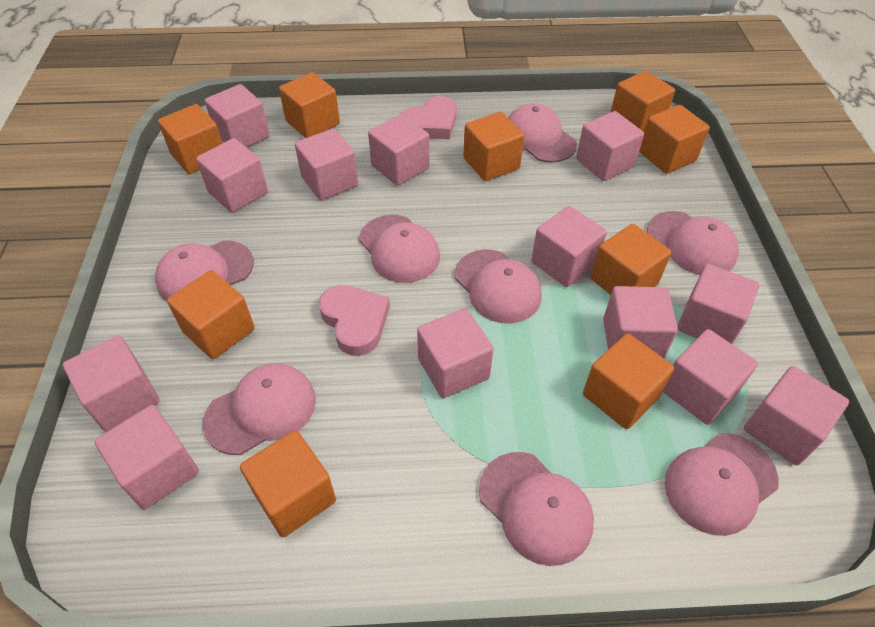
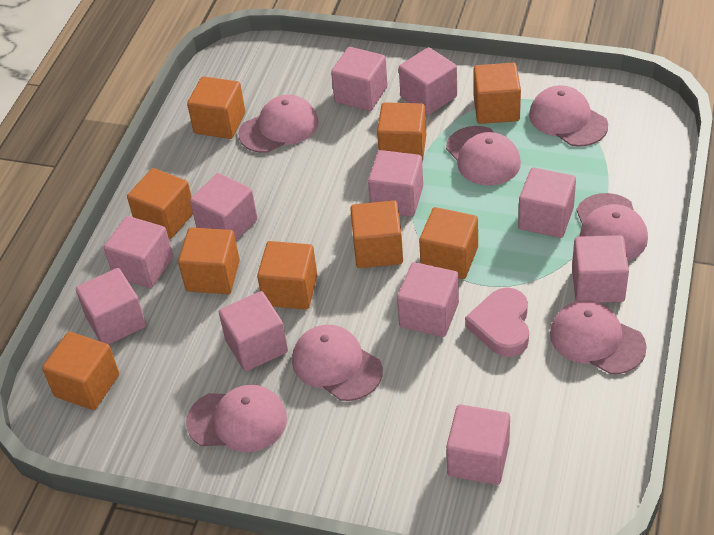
pink cap: 8 -> 7
pink cube: 13 -> 11
pink heart: 2 -> 1

